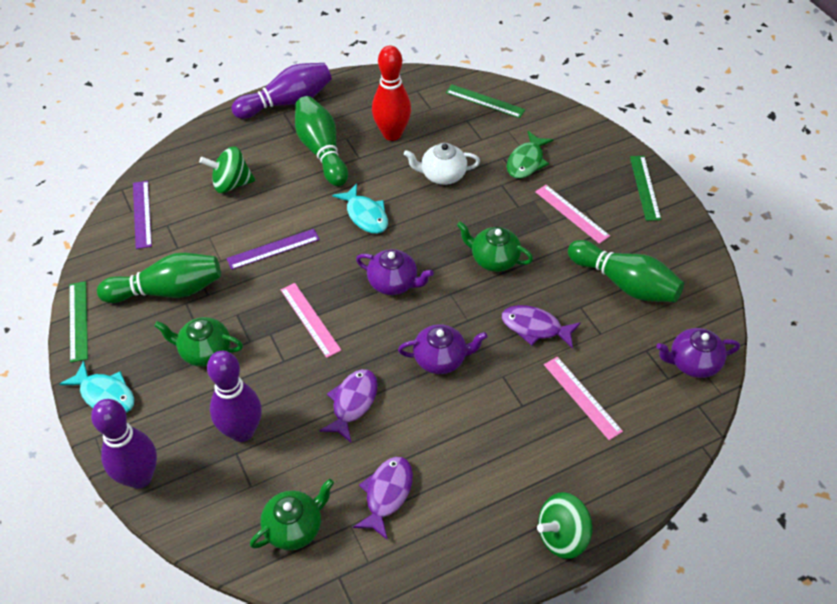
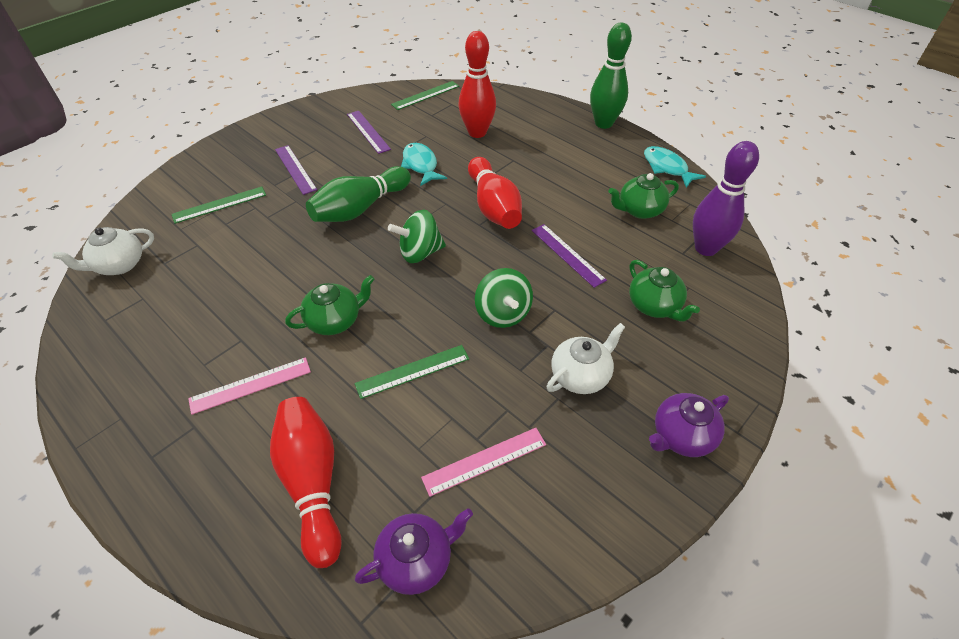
green bowling pin: 3 -> 2
green fish: 1 -> 0
pink ruler: 3 -> 2
purple bowling pin: 3 -> 1
purple fish: 3 -> 0
purple ruler: 2 -> 3
purple teapot: 3 -> 2
red bowling pin: 1 -> 3
white teapot: 1 -> 2

